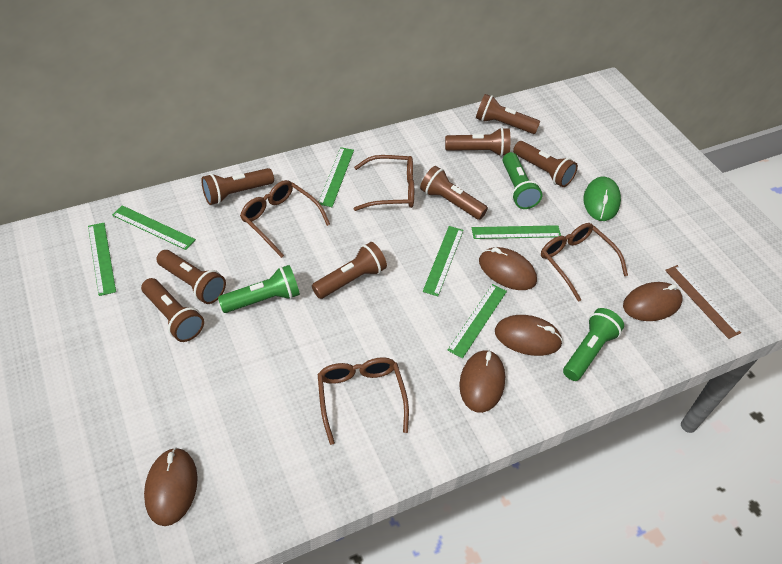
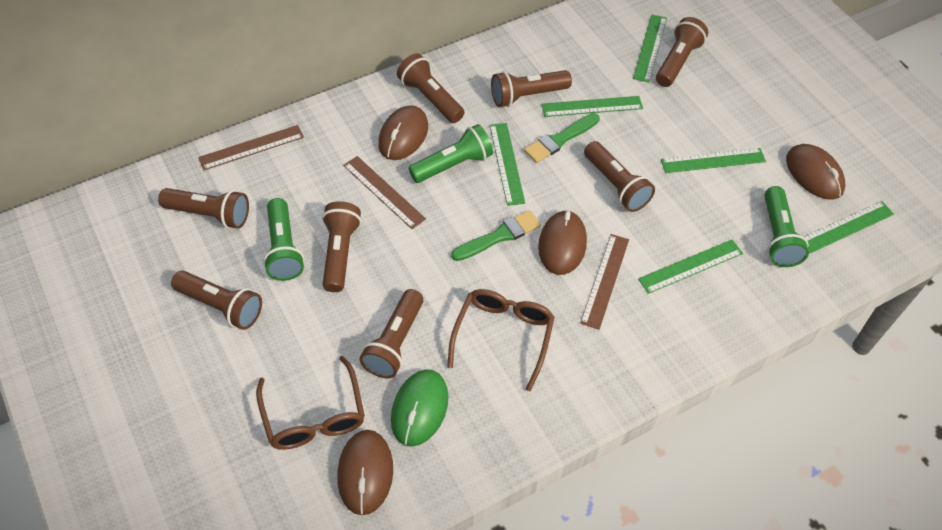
brown glasses: 4 -> 2
brown mouse: 5 -> 4
brown ruler: 1 -> 3
green brush: 0 -> 2

